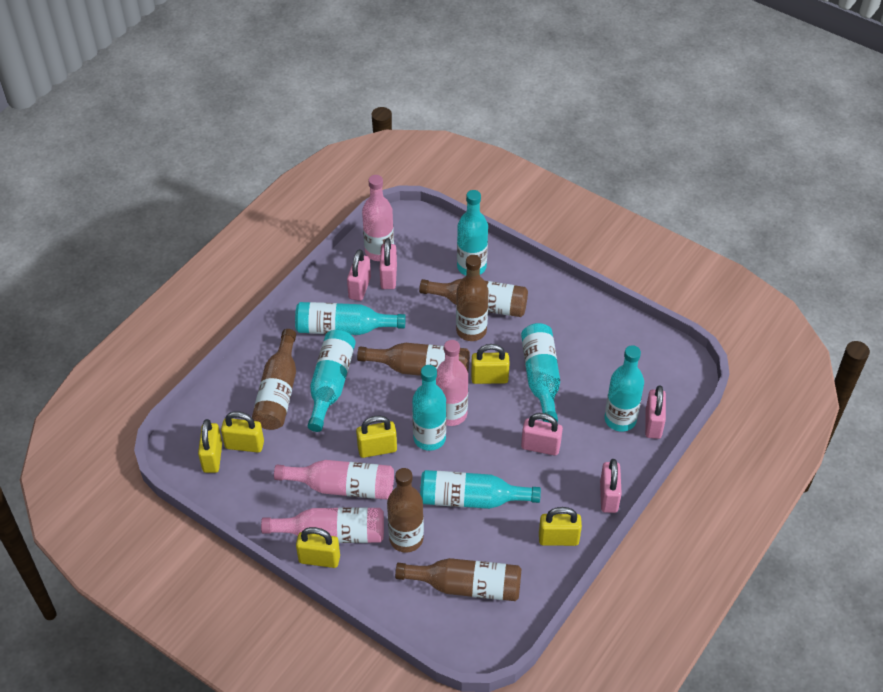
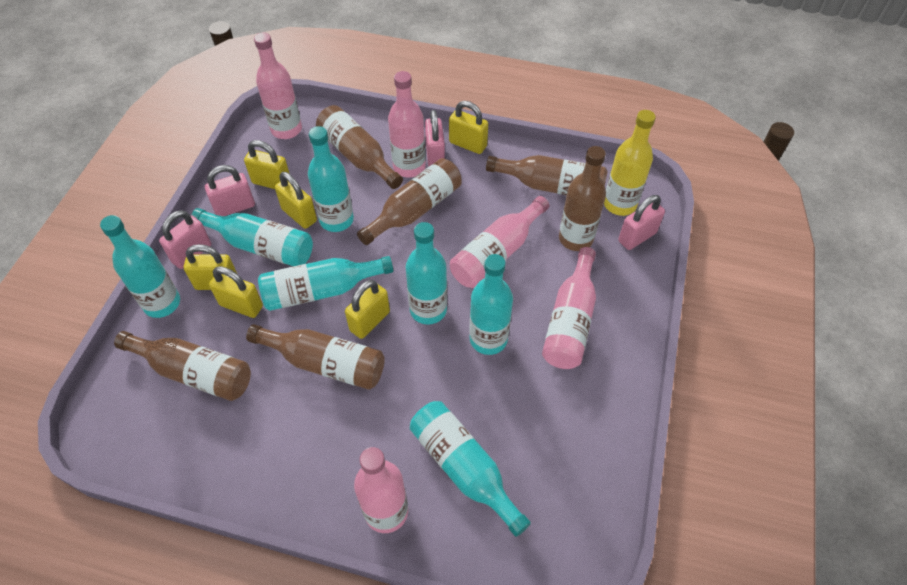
pink bottle: 4 -> 5
pink padlock: 5 -> 4
yellow bottle: 0 -> 1

